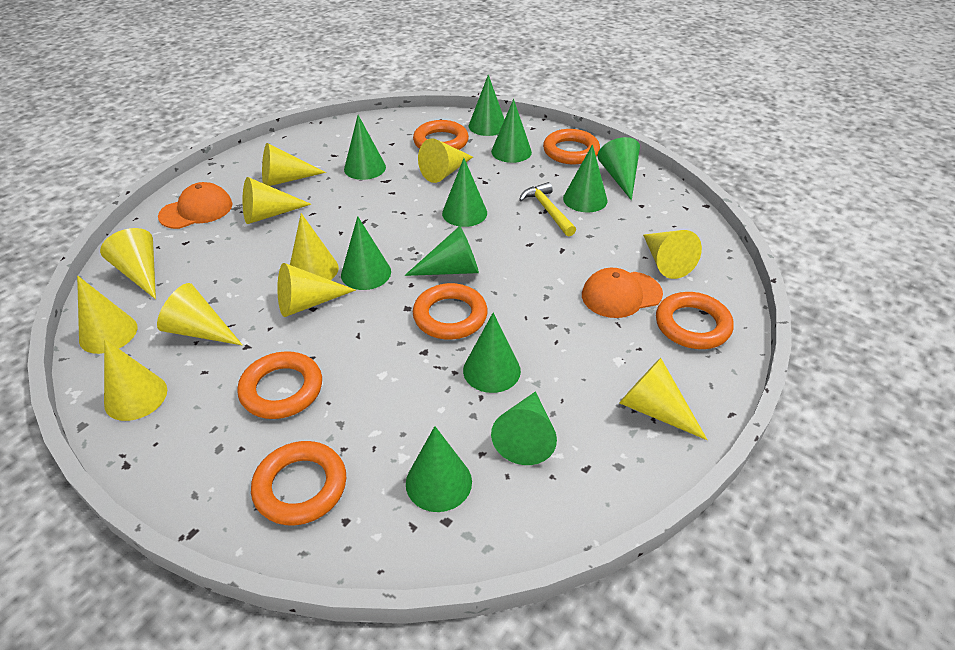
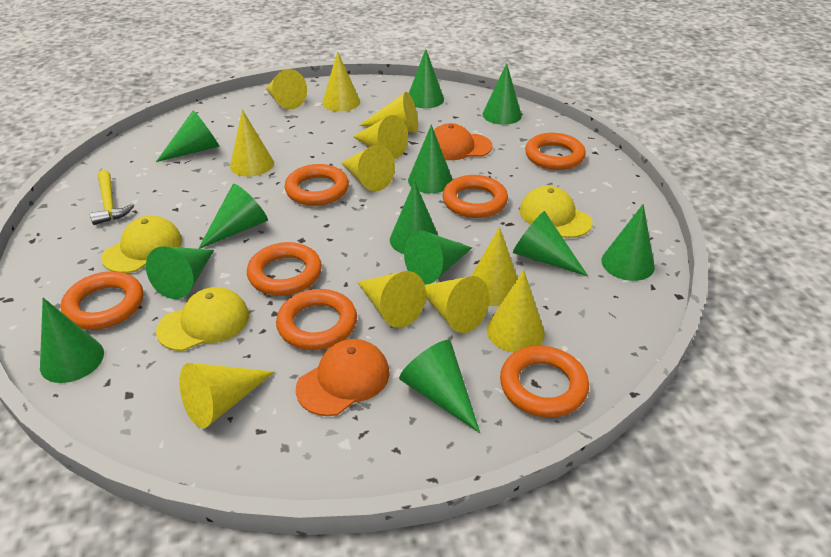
green cone: 11 -> 12
orange ring: 6 -> 7
yellow cap: 0 -> 3

